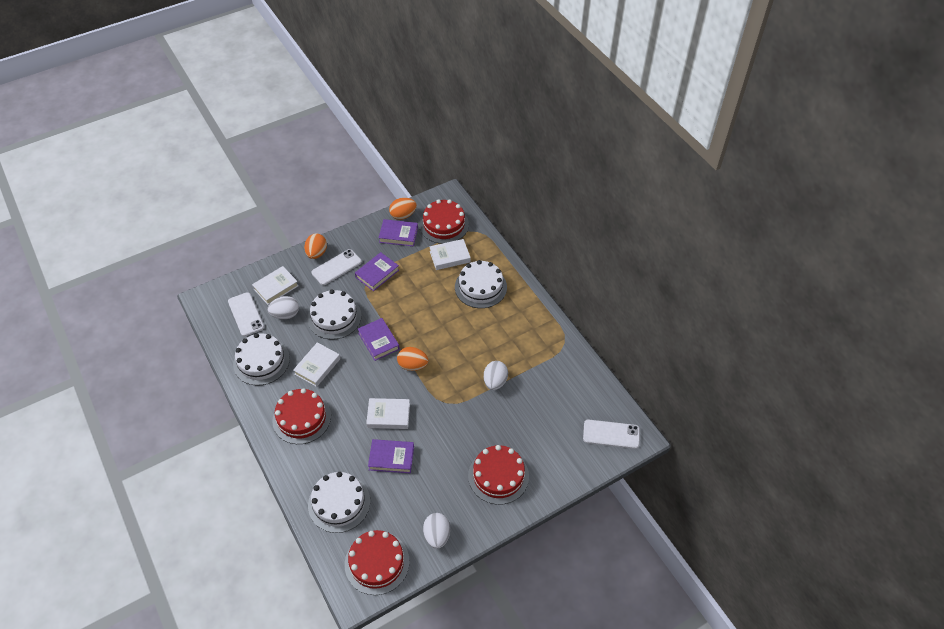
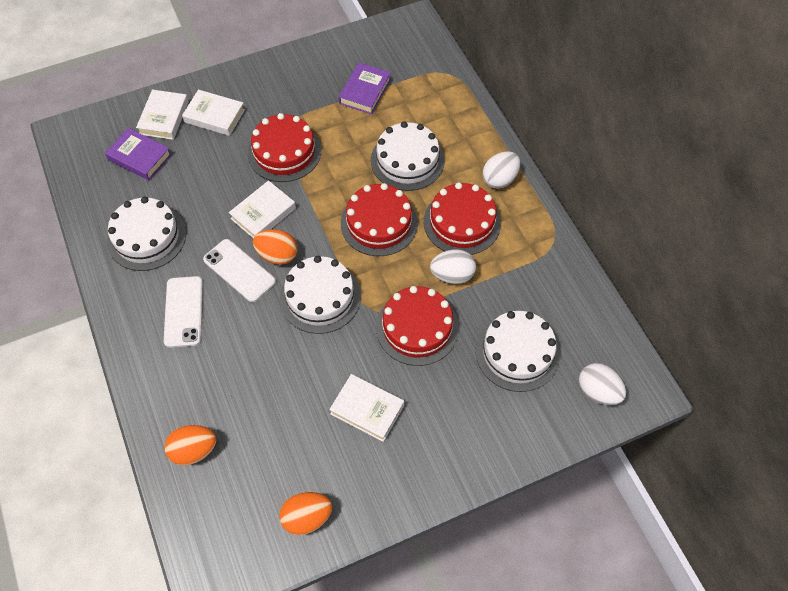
purple book: 4 -> 2
white phone: 3 -> 2

